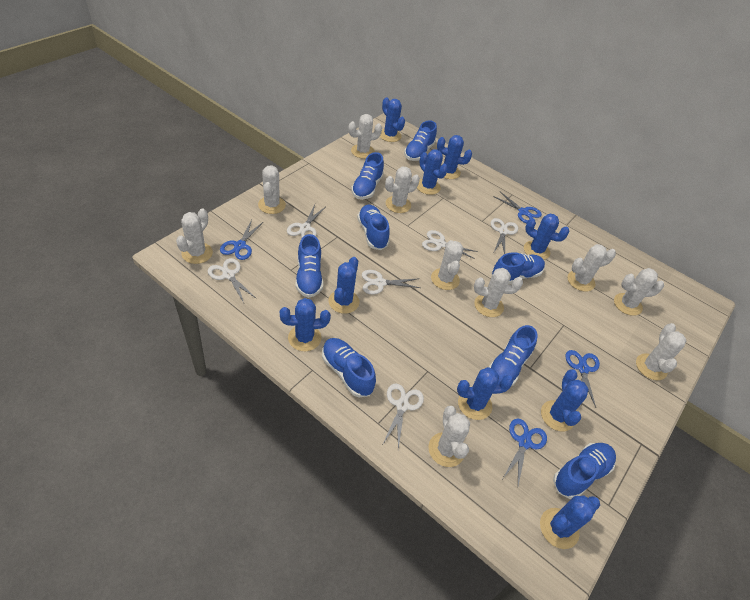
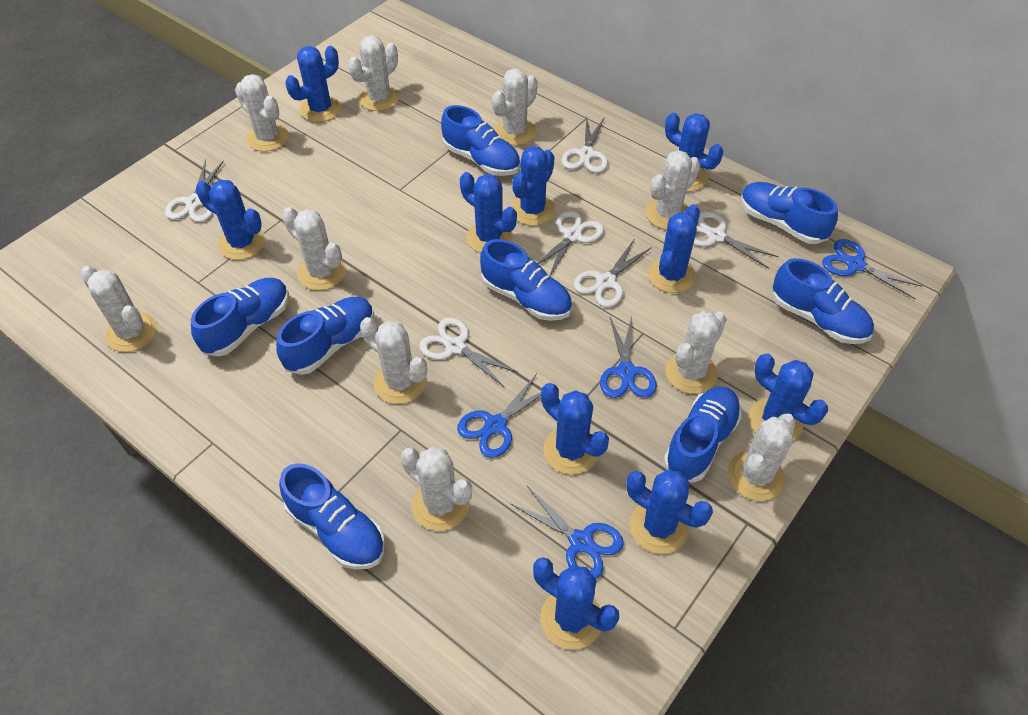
blue cactus: 9 -> 10

